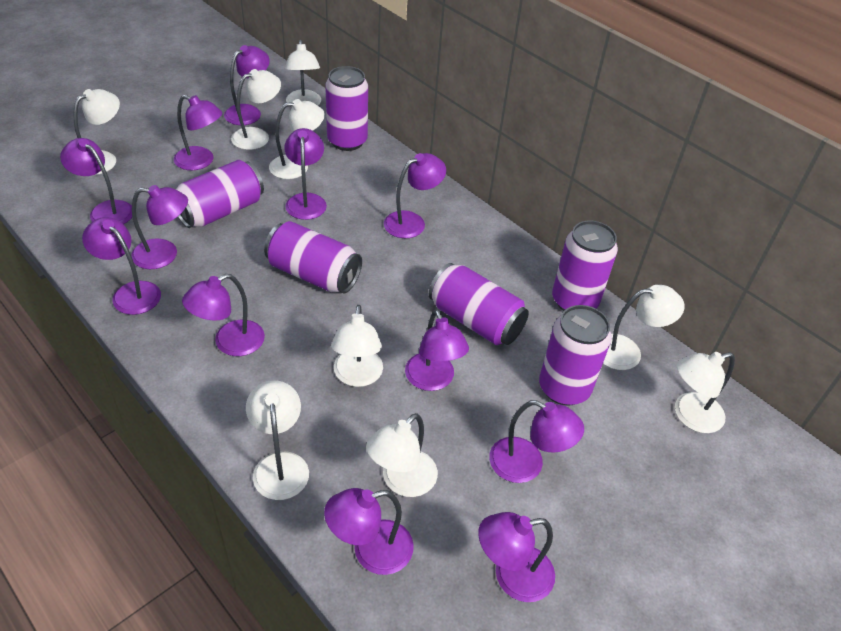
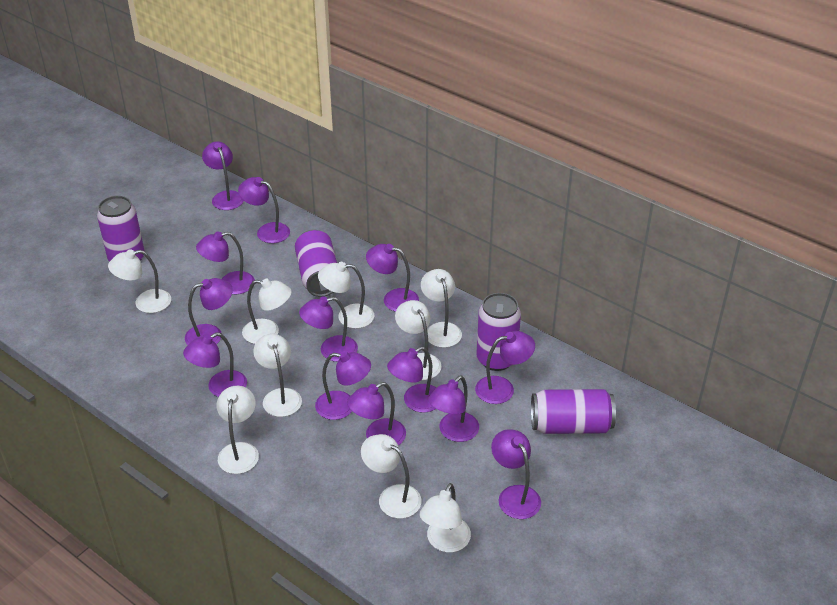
purple can: 6 -> 4
purple lamp: 12 -> 13

